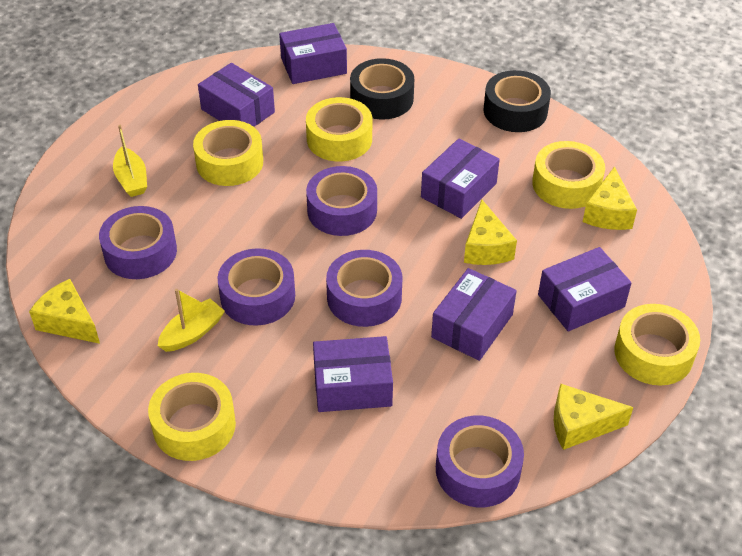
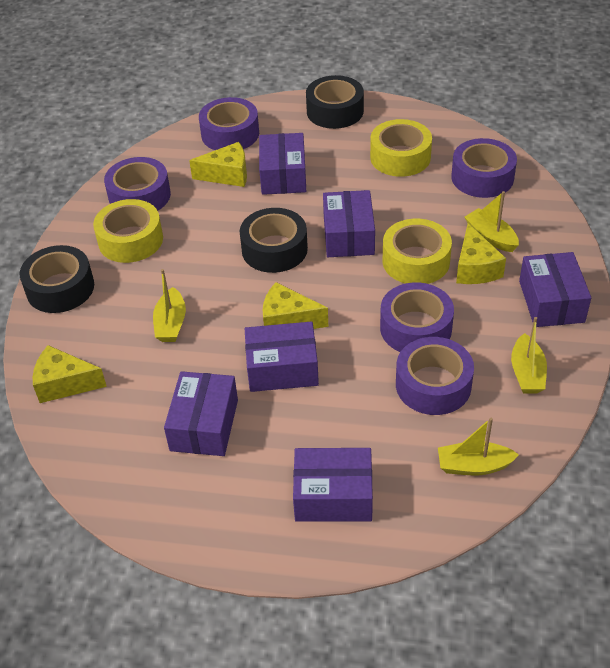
black tape: 2 -> 3
yellow boat: 2 -> 4
yellow tape: 5 -> 3

